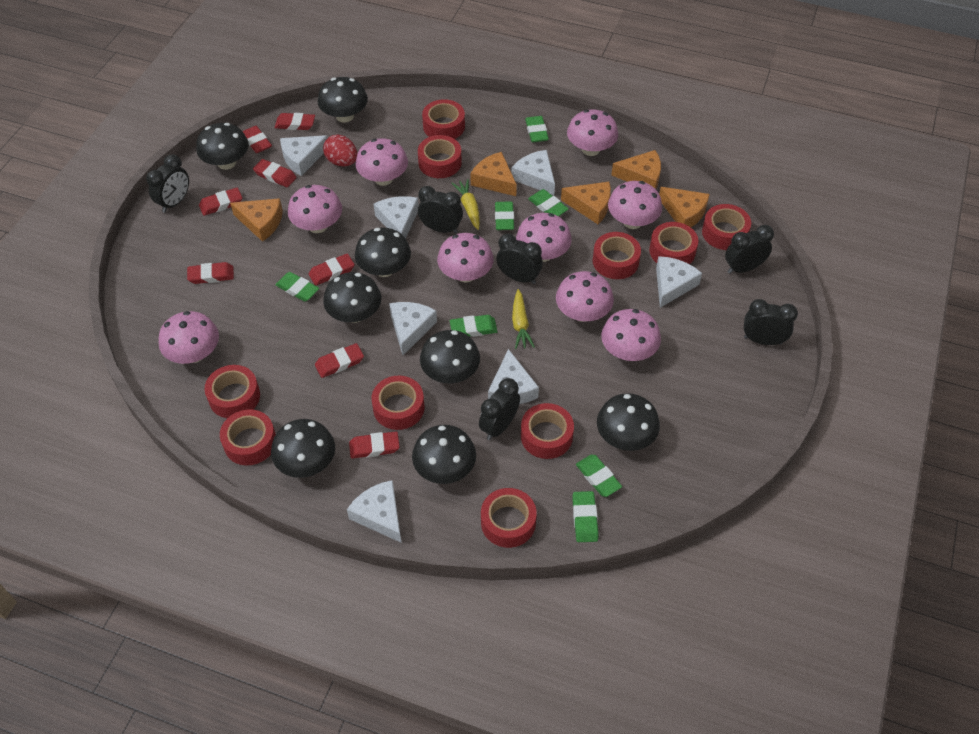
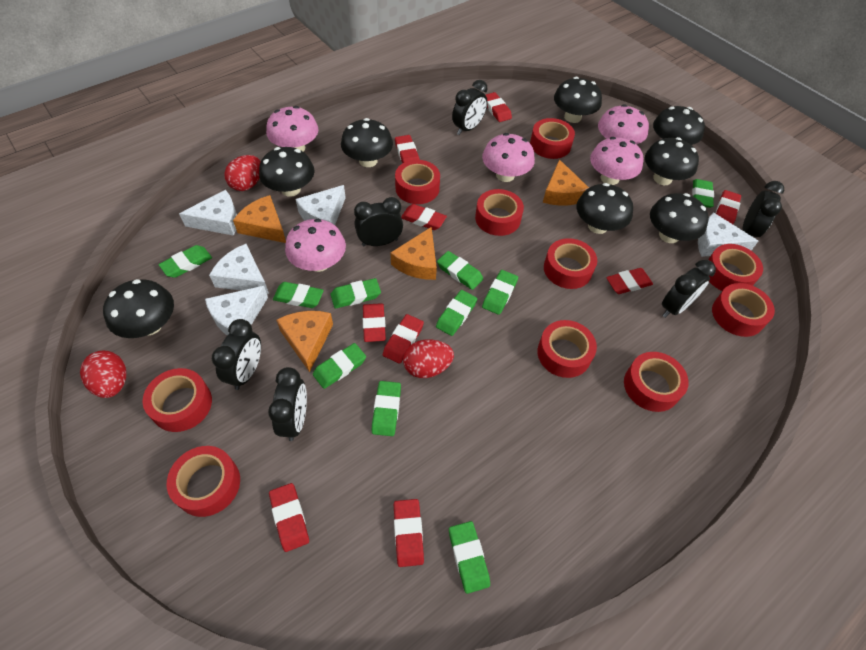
green eraser: 7 -> 10
orange cheese: 5 -> 4
pink mushroom: 9 -> 5
red egg: 1 -> 3
red eraser: 8 -> 9
white cheese: 7 -> 5
yellow carrot: 2 -> 0

